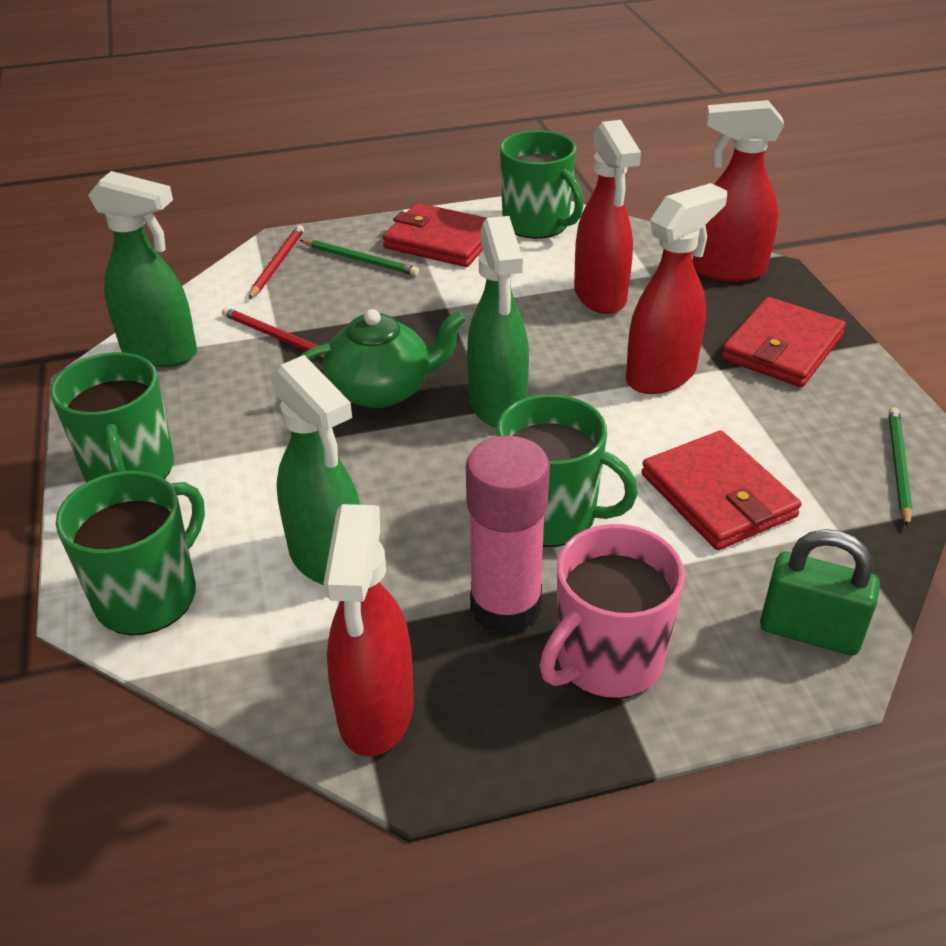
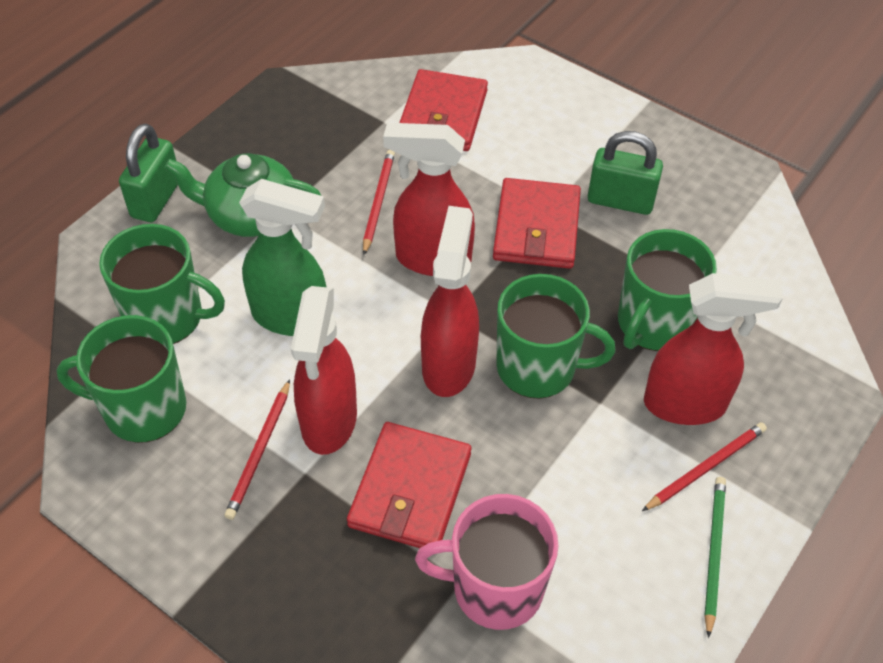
green padlock: 1 -> 2
green pencil: 2 -> 1
green spray bottle: 3 -> 1
pink glue stick: 1 -> 0
red pencil: 2 -> 3

